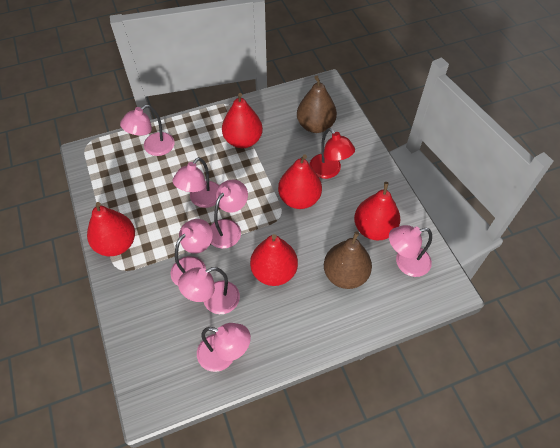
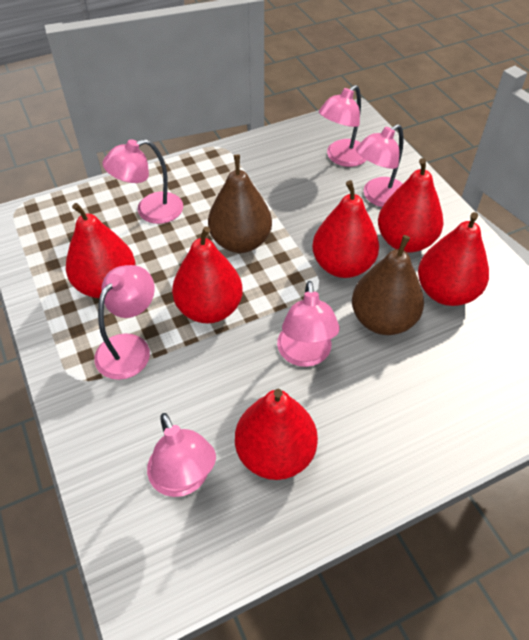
pink lamp: 7 -> 6
red lamp: 1 -> 0
red pear: 5 -> 6

